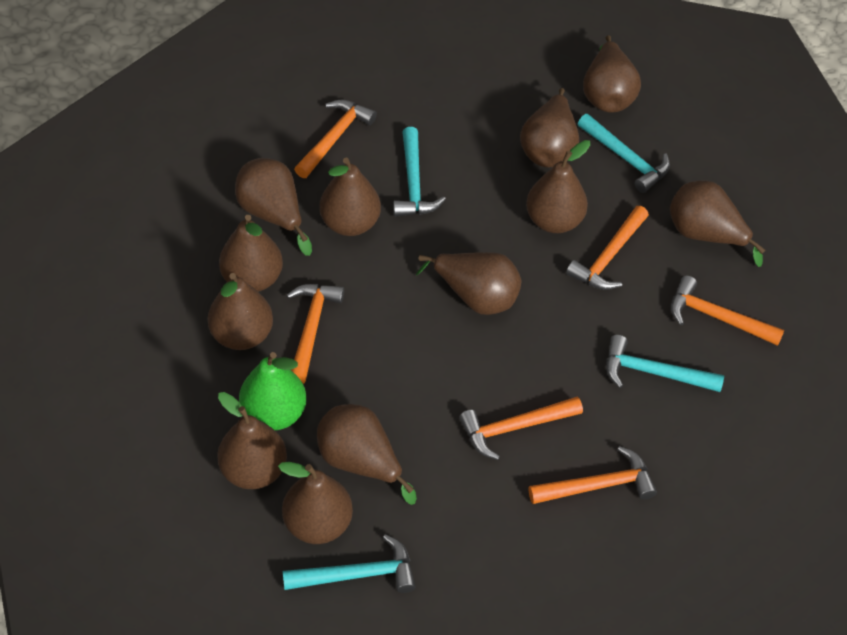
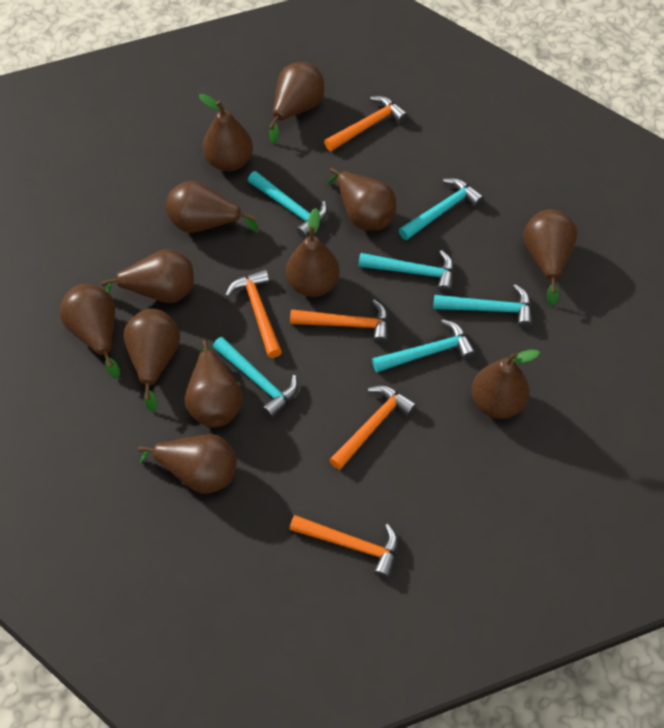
green pear: 1 -> 0
orange hammer: 6 -> 5
turquoise hammer: 4 -> 6

